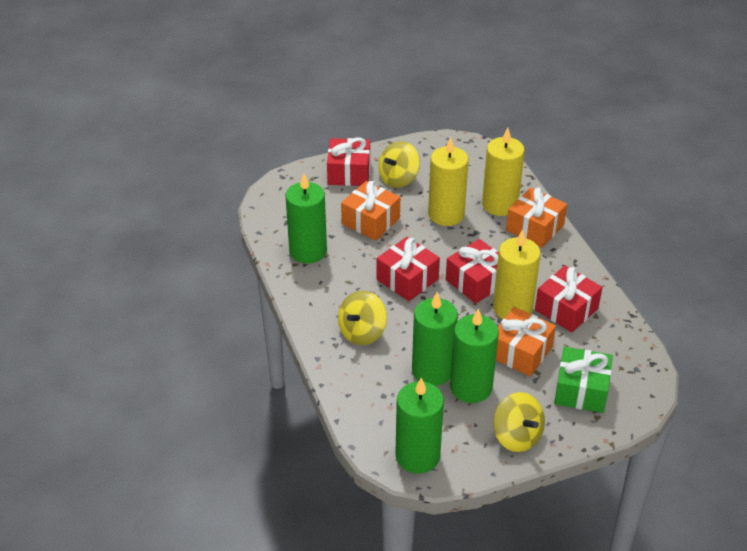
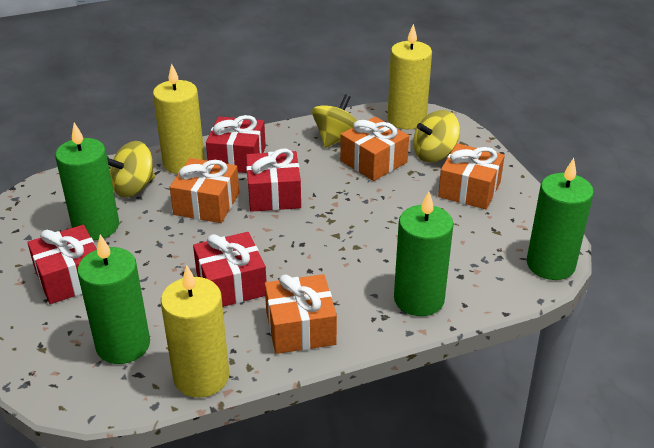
green gift: 1 -> 0
orange gift: 3 -> 4

